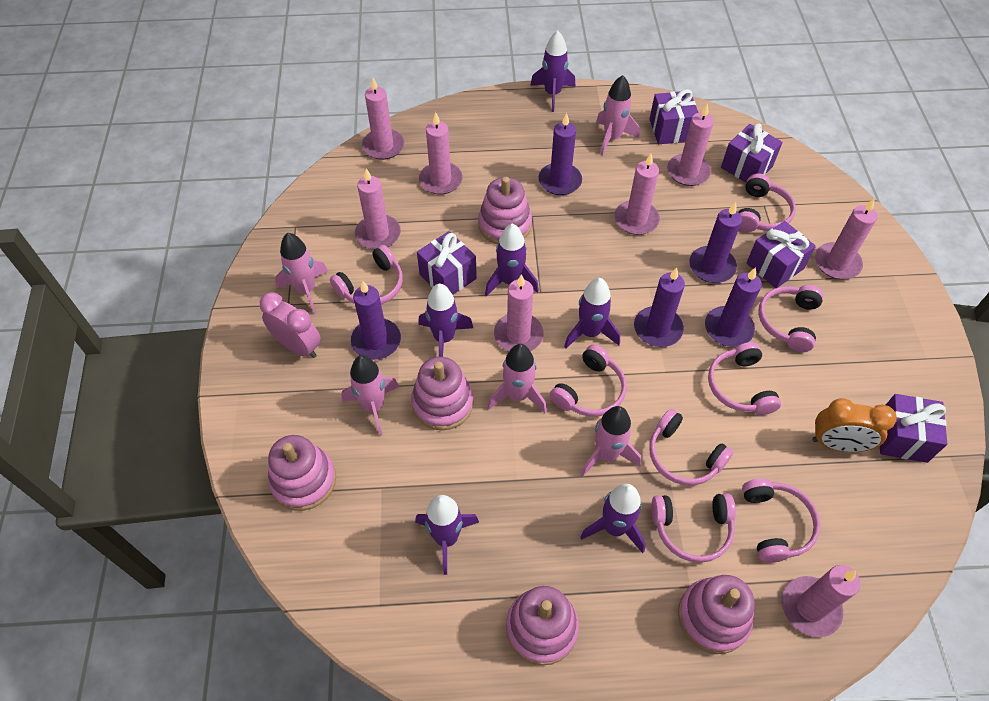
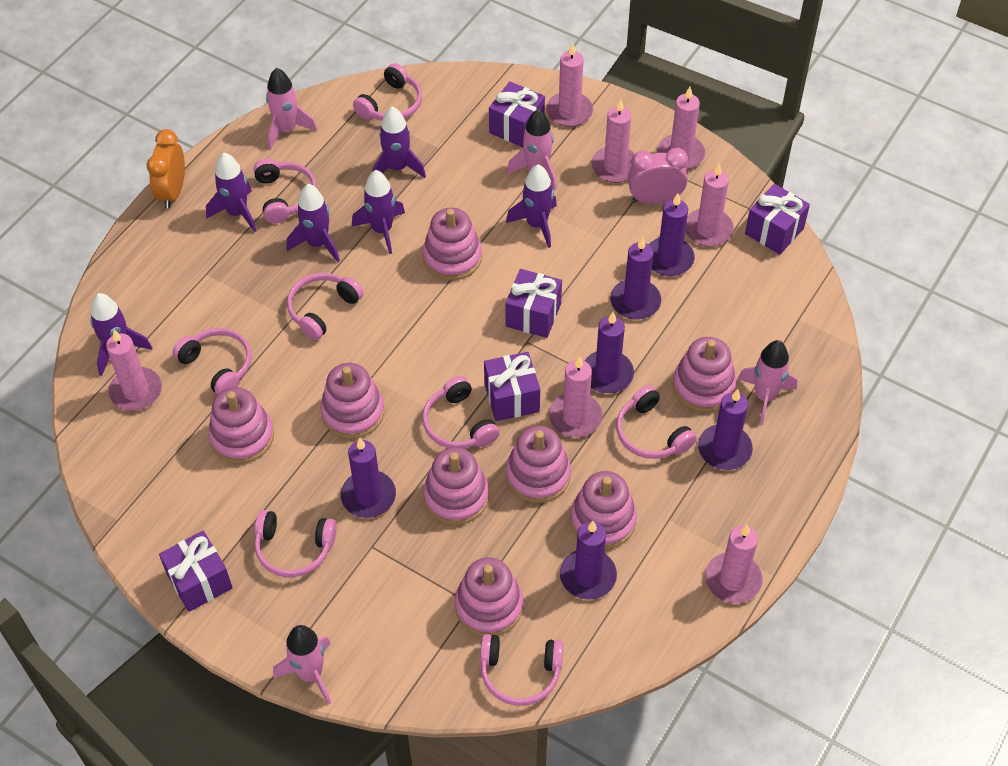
pink candle: 8 -> 7
pink rocket: 5 -> 4
pink stacking toy: 5 -> 8
purple candle: 5 -> 6

